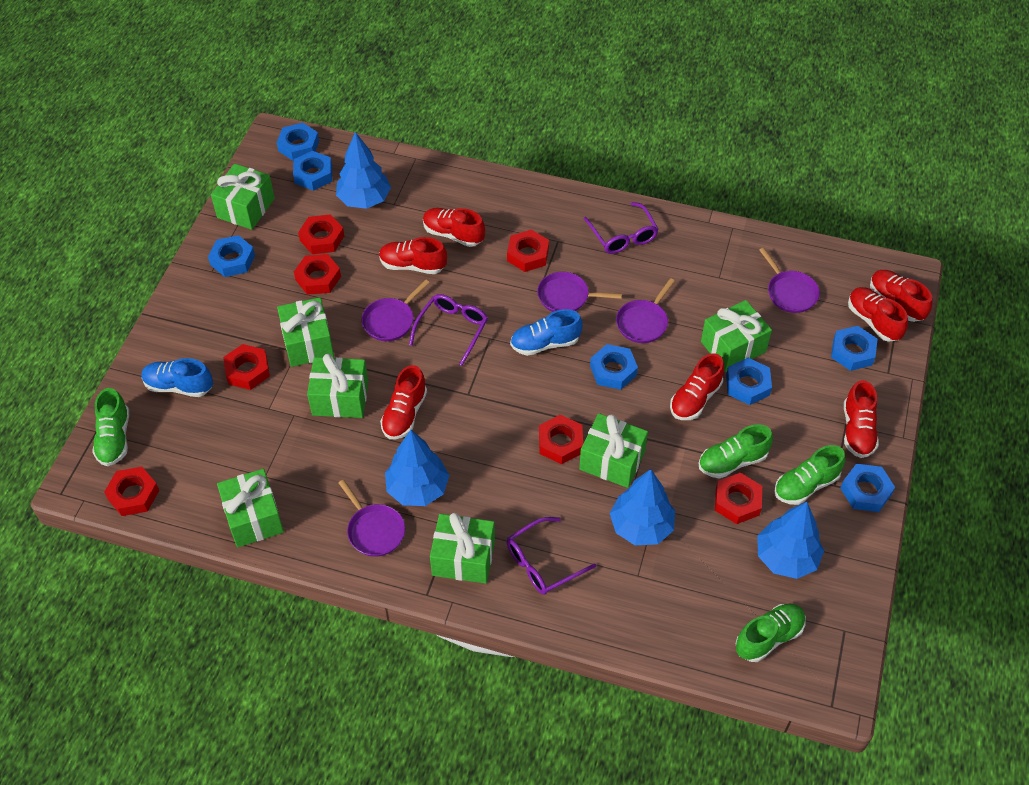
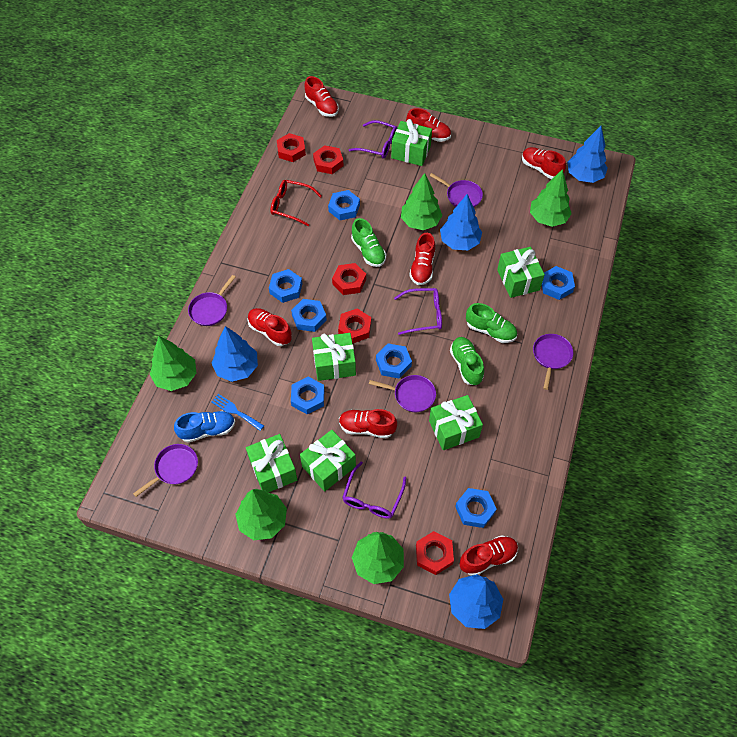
blue fork: 0 -> 1
blue shoe: 2 -> 1
green gift: 7 -> 6
green shoe: 4 -> 3
green tree: 0 -> 5
red glasses: 0 -> 1
red nut: 7 -> 5

